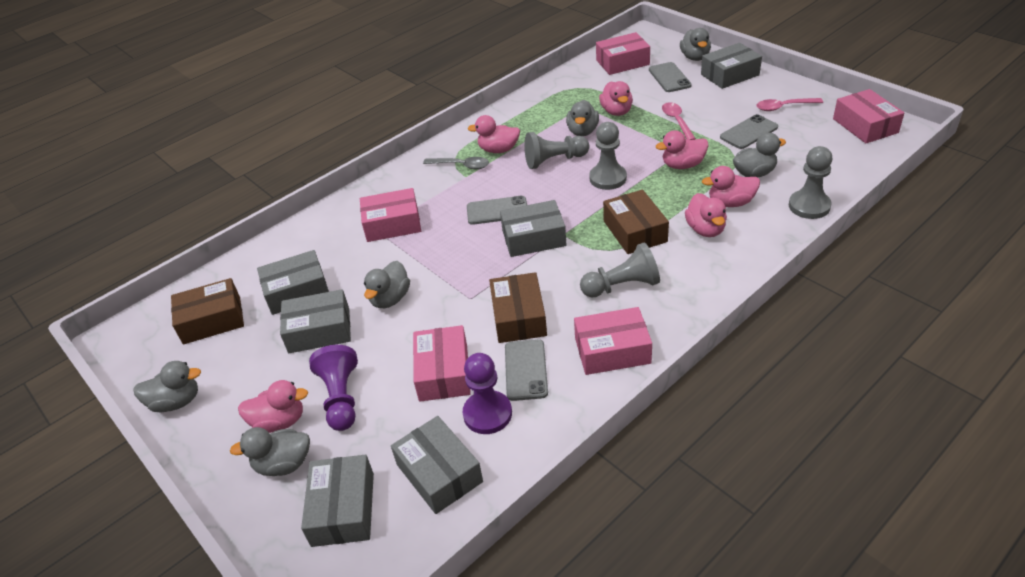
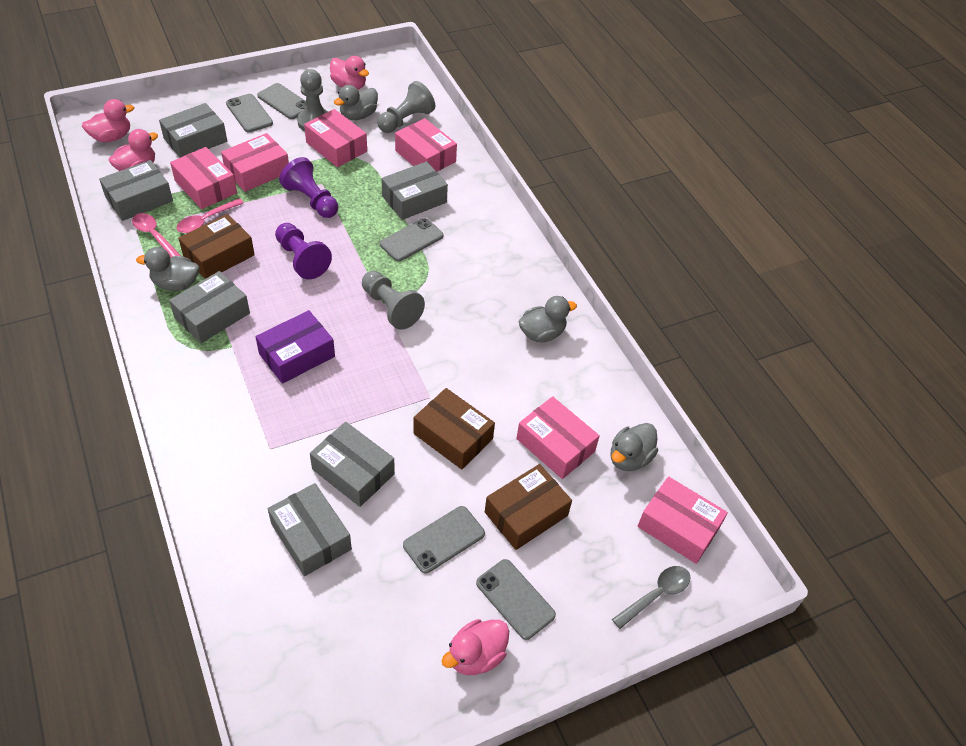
grey duck: 6 -> 4
grey pawn: 4 -> 3
grey phone: 4 -> 5
pink box: 5 -> 6
pink duck: 6 -> 4
purple box: 0 -> 1

